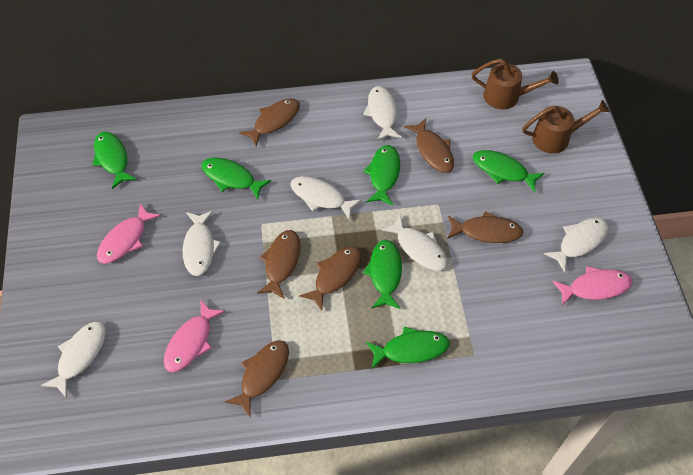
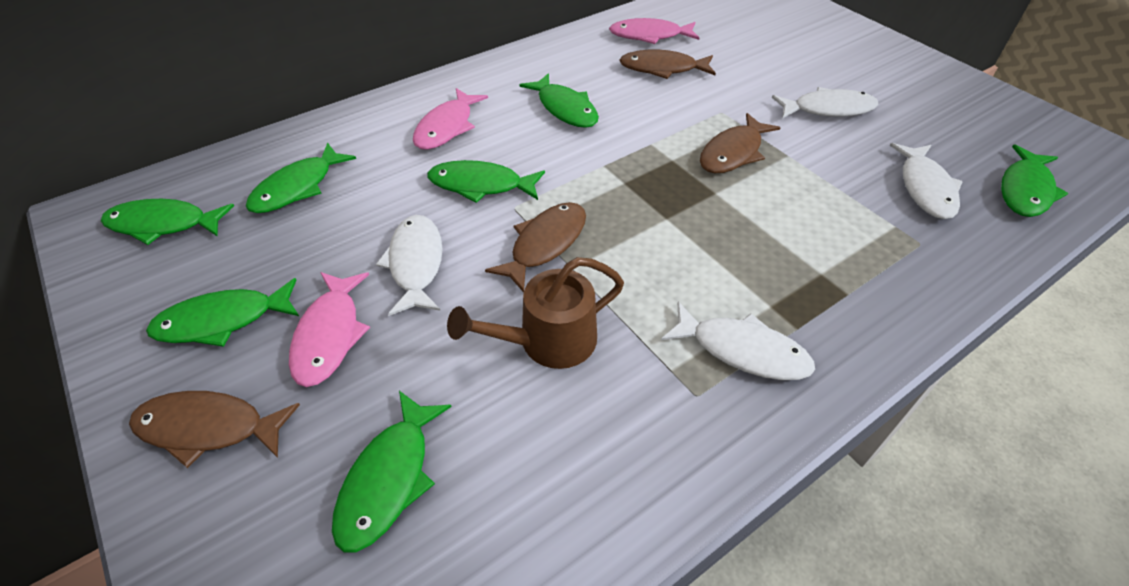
brown fish: 6 -> 4
brown watering can: 2 -> 1
green fish: 6 -> 7
white fish: 6 -> 4

